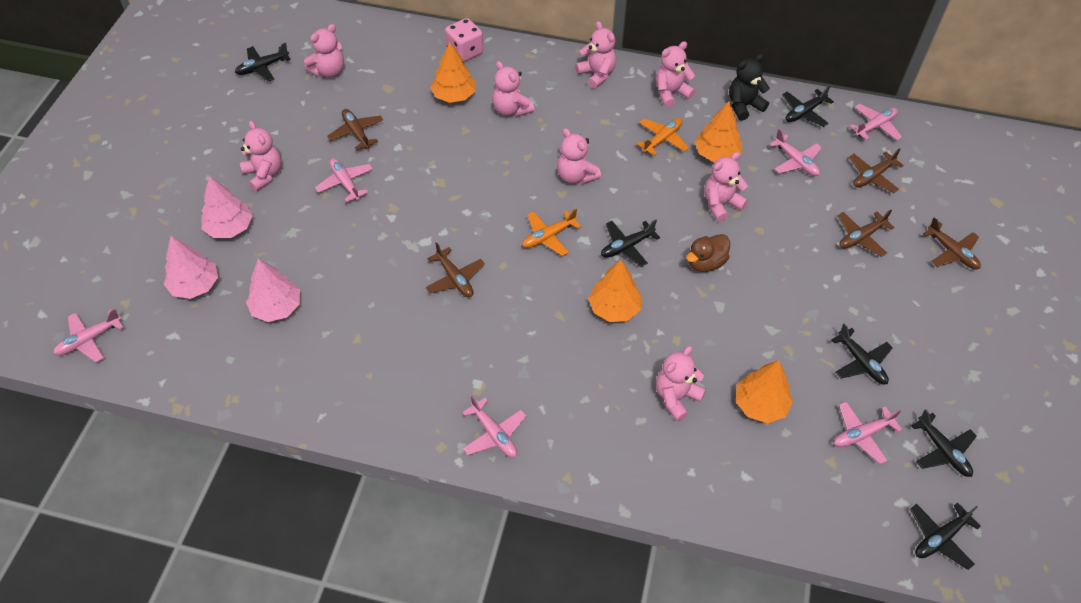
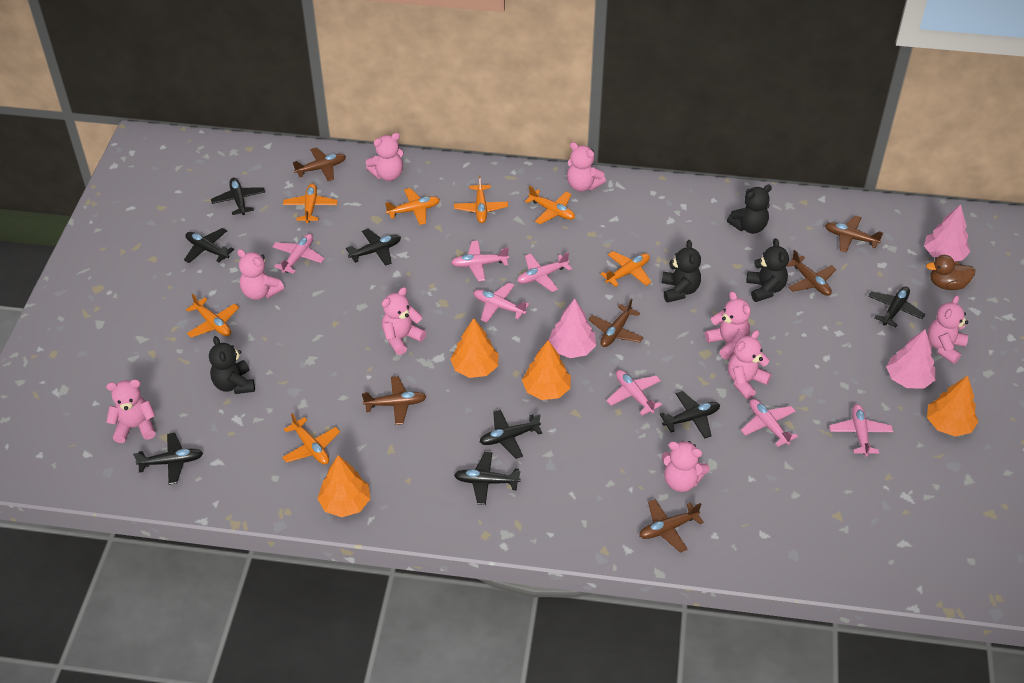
black plane: 6 -> 8
black teddy bear: 1 -> 4
brown plane: 5 -> 6
orange plane: 2 -> 7
pink dice: 1 -> 0
pink plane: 6 -> 7
pink teddy bear: 8 -> 9

